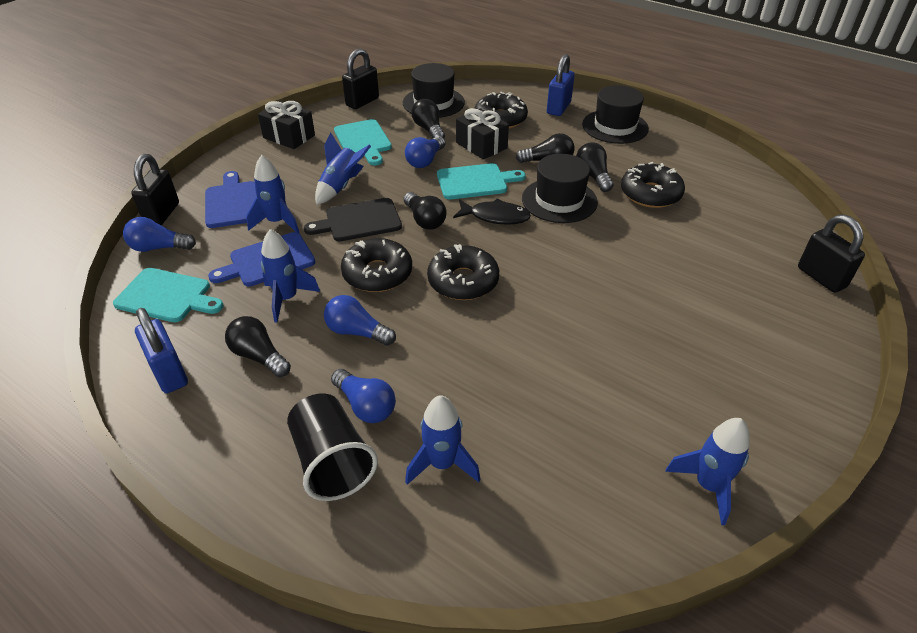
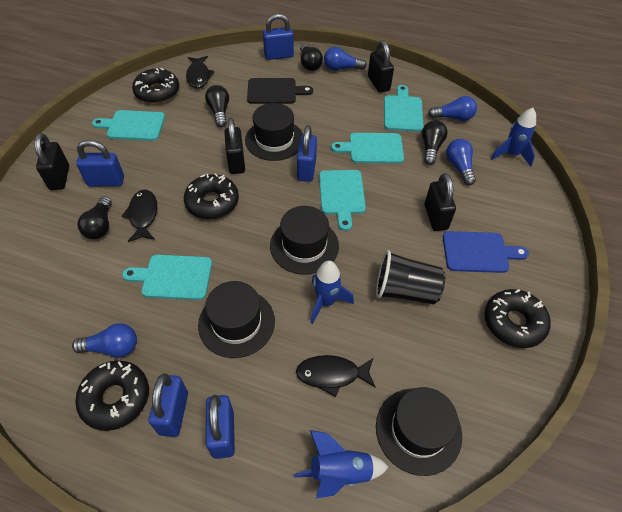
black fish: 1 -> 3
black gift: 2 -> 0
black hat: 3 -> 4
black light bulb: 5 -> 4
black padlock: 3 -> 4
blue cutting board: 2 -> 1
blue padlock: 2 -> 5
blue rocket: 5 -> 3
turquoise cutting board: 3 -> 5

